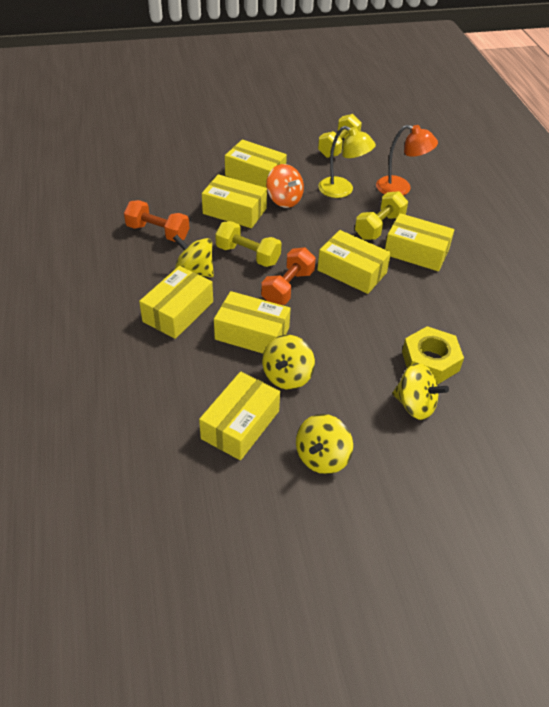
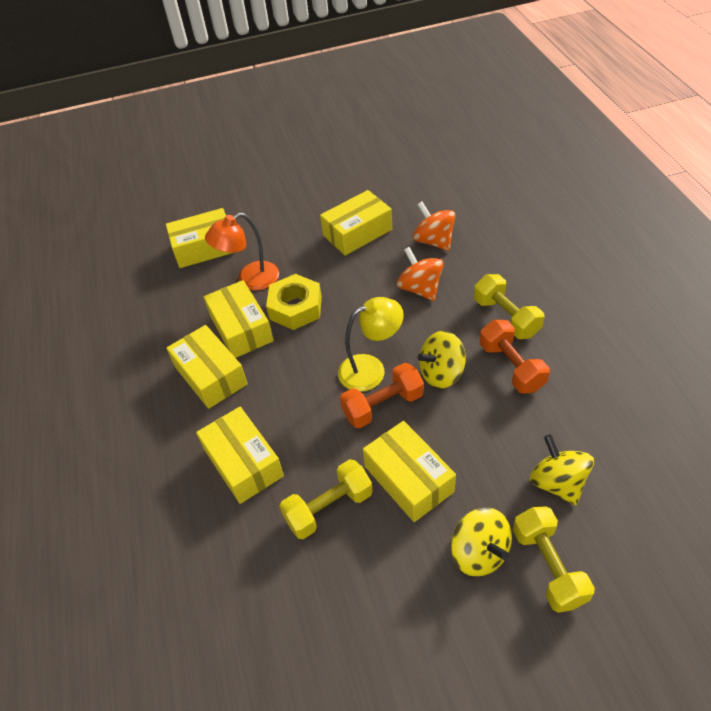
orange spinning top: 1 -> 2
yellow box: 7 -> 6
yellow spinning top: 4 -> 3

